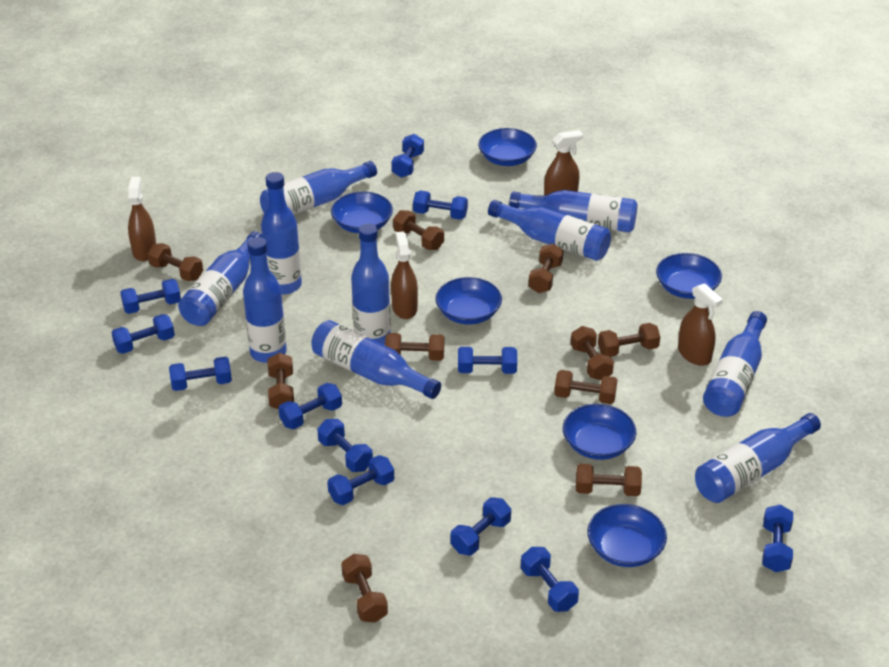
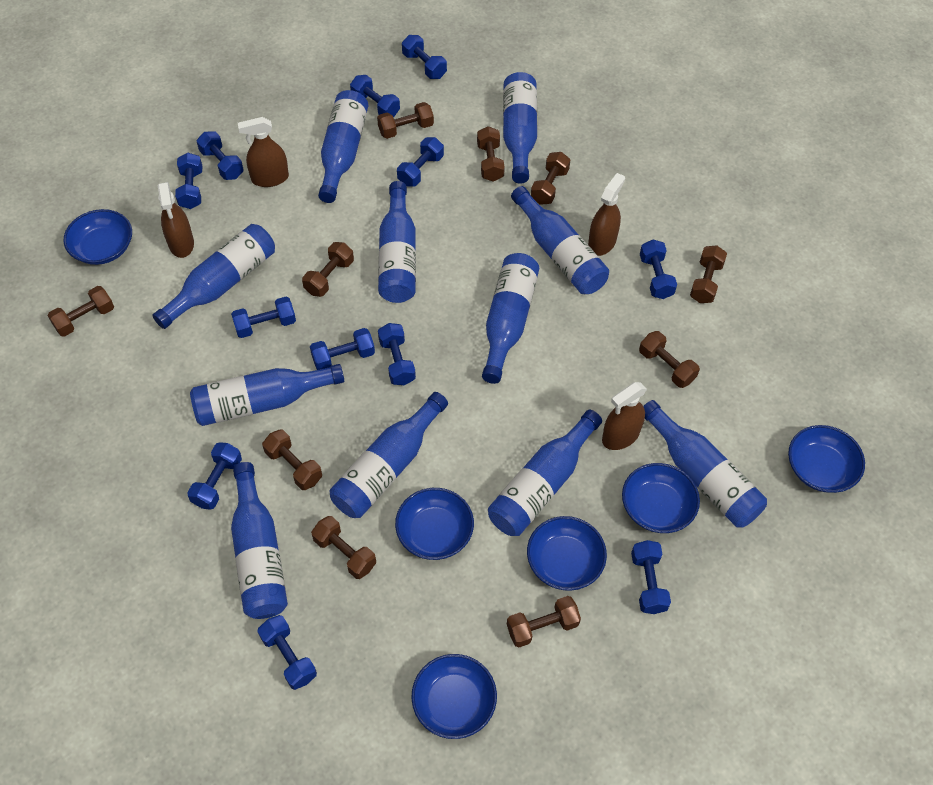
blue bottle: 10 -> 11

